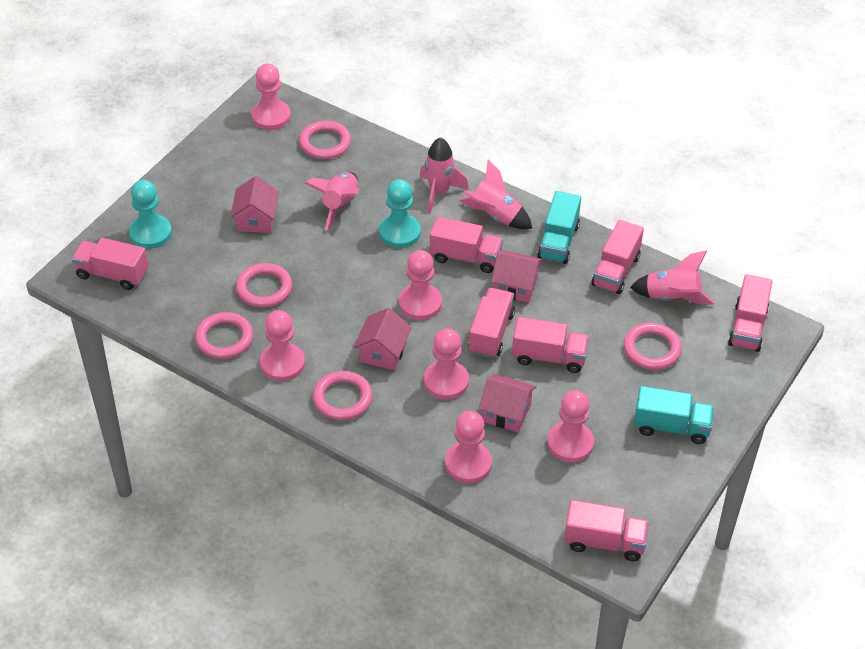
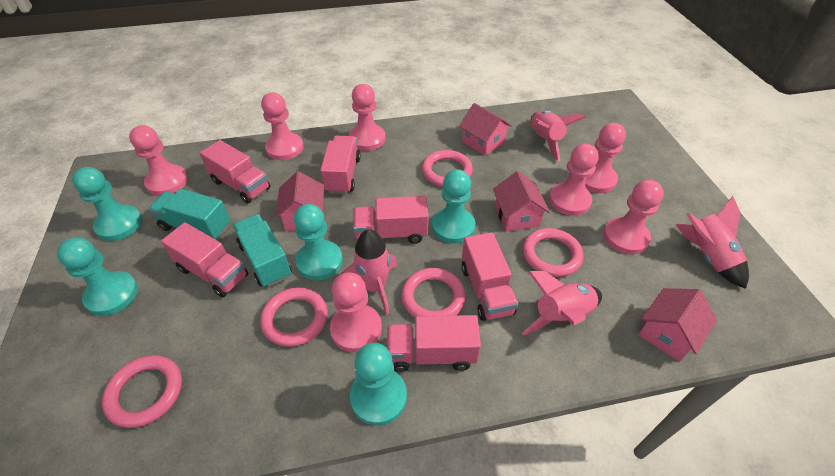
pink pawn: 6 -> 7
pink truck: 7 -> 6
turquoise pawn: 2 -> 5

